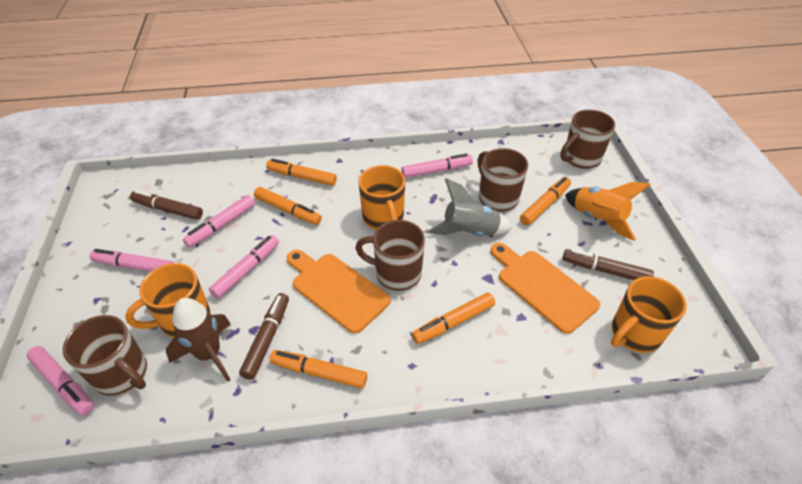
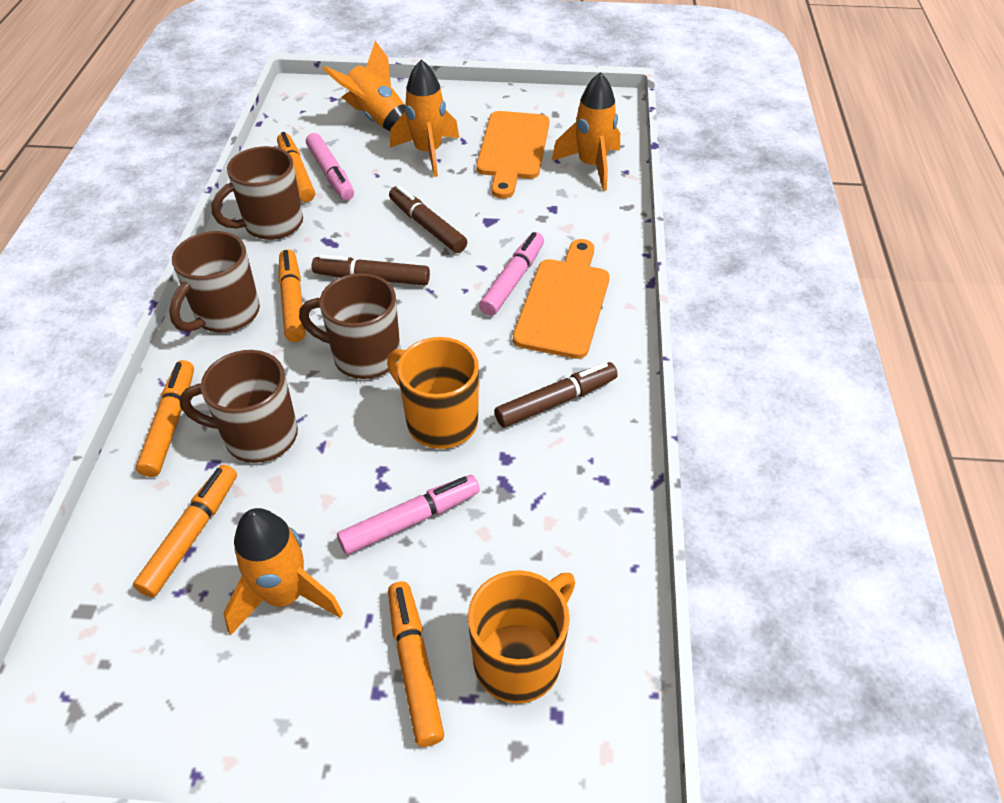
brown rocket: 1 -> 0
grey rocket: 1 -> 0
orange mug: 3 -> 2
orange rocket: 1 -> 4
pink marker: 5 -> 3

